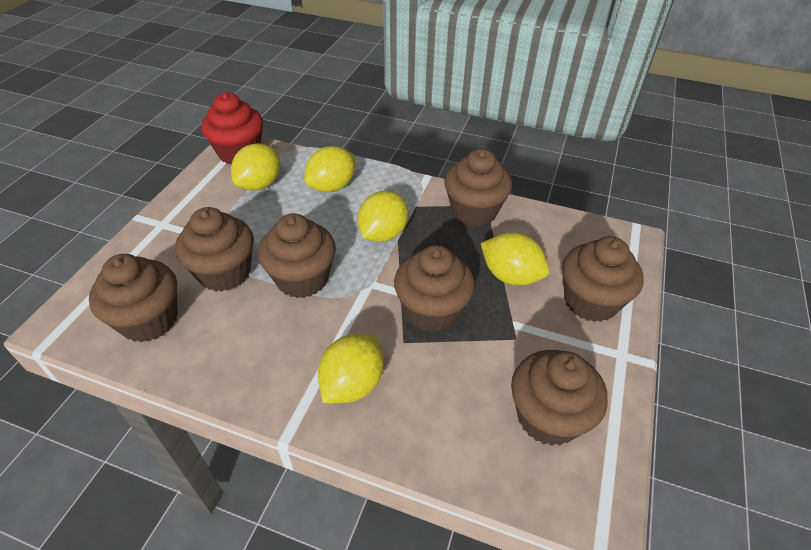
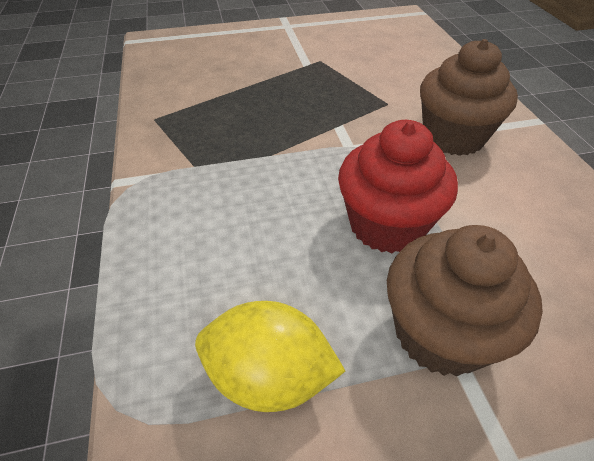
brown cupcake: 7 -> 2
yellow lemon: 5 -> 1

